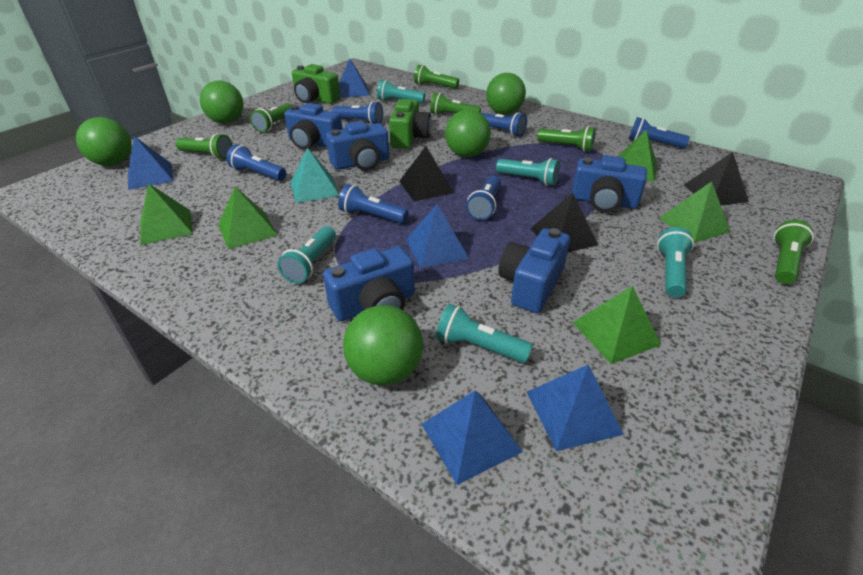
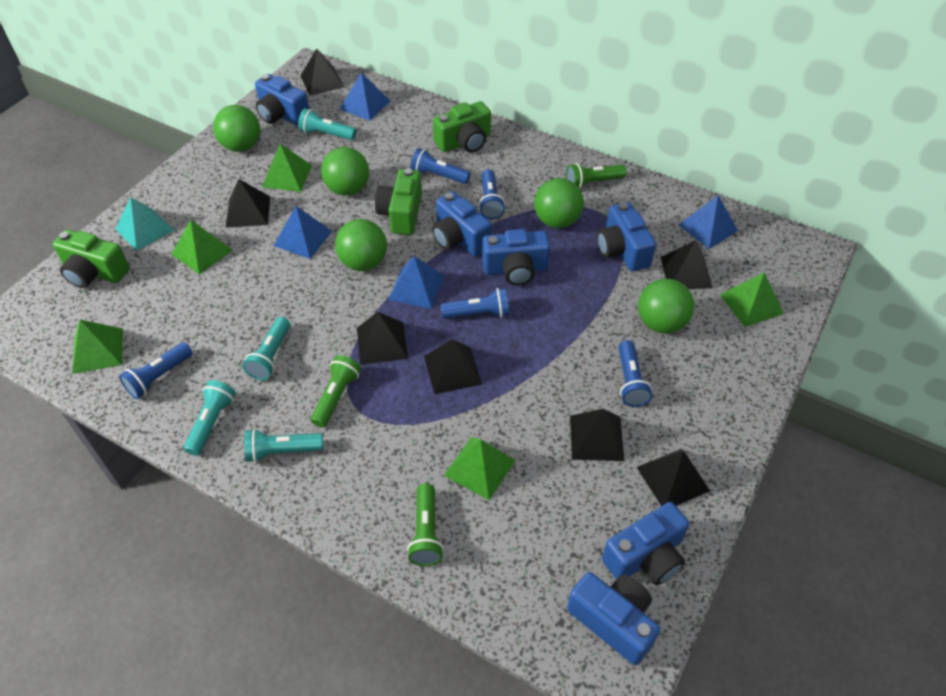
black pyramid: 3 -> 7
blue camera: 5 -> 6
blue flashlight: 6 -> 5
blue pyramid: 5 -> 4
green camera: 2 -> 3
green flashlight: 6 -> 3
turquoise flashlight: 5 -> 4

